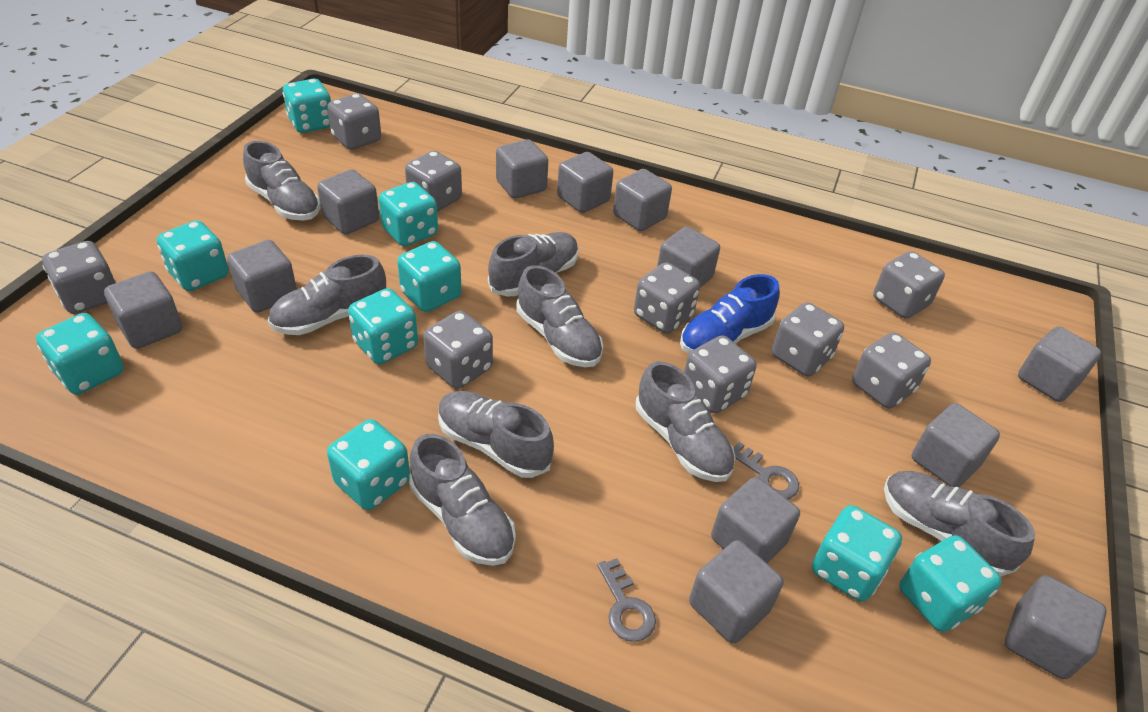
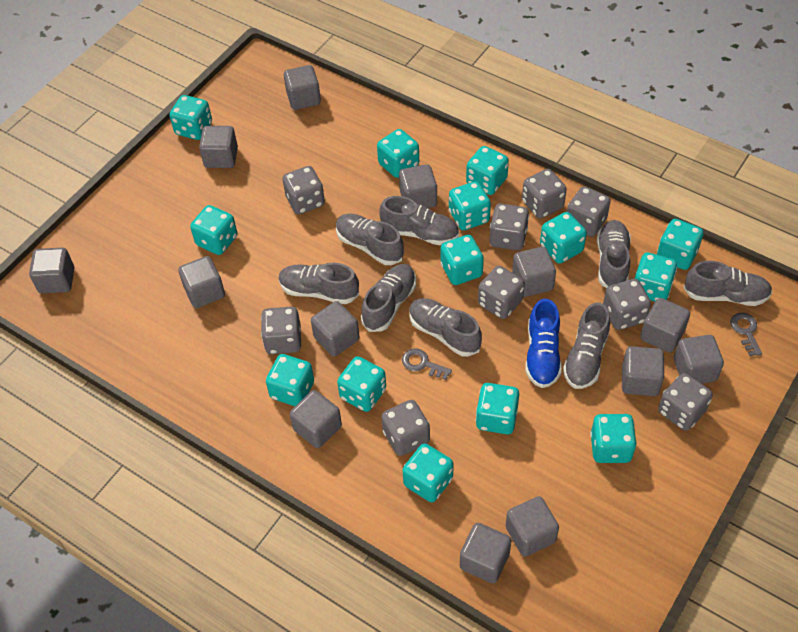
grey cube: 12 -> 13
turquoise dice: 9 -> 14

